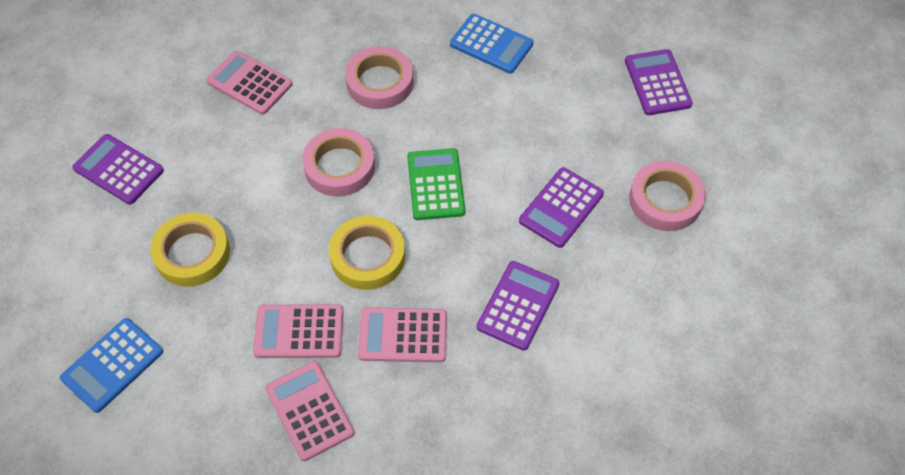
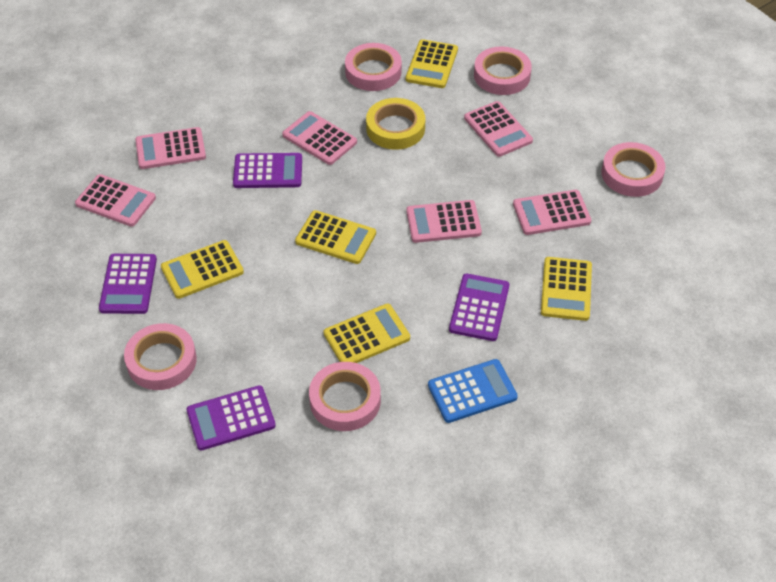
blue calculator: 2 -> 1
green calculator: 1 -> 0
pink calculator: 4 -> 6
pink tape: 3 -> 5
yellow calculator: 0 -> 5
yellow tape: 2 -> 1

